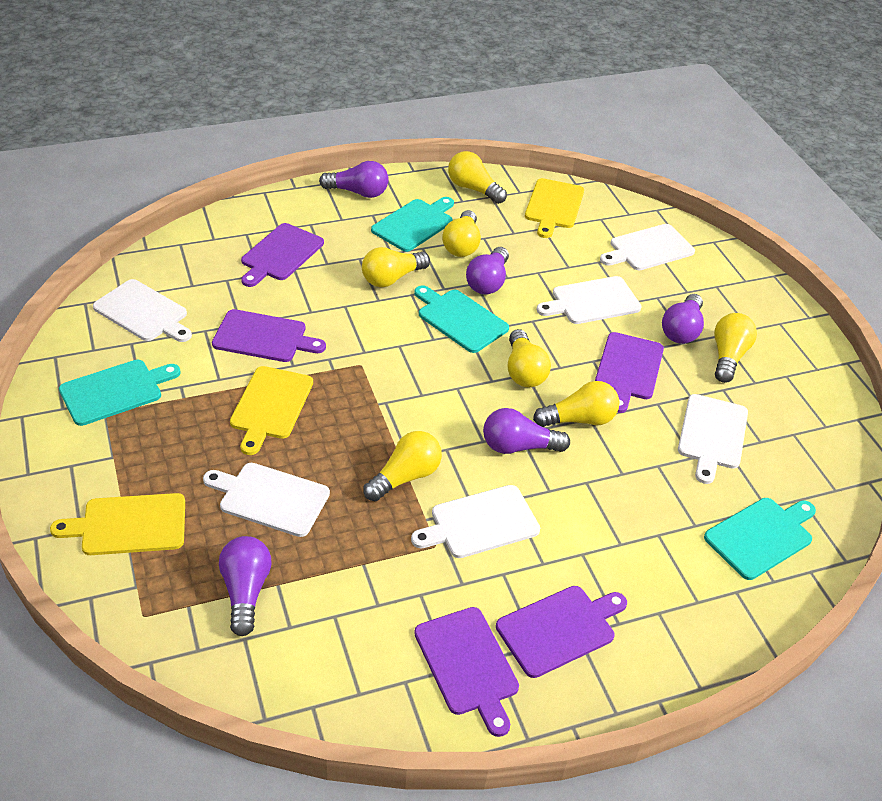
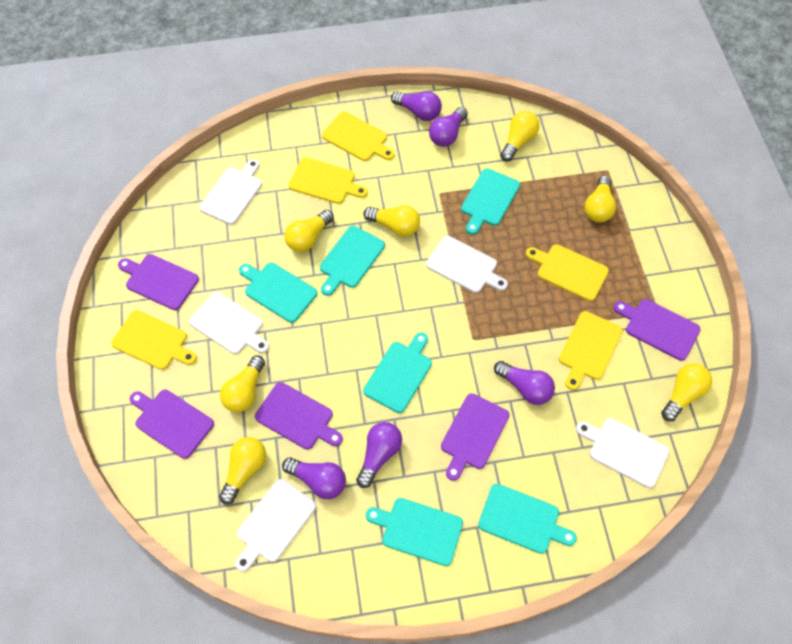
turquoise cutting board: 4 -> 6
white cutting board: 6 -> 5
yellow cutting board: 3 -> 5

